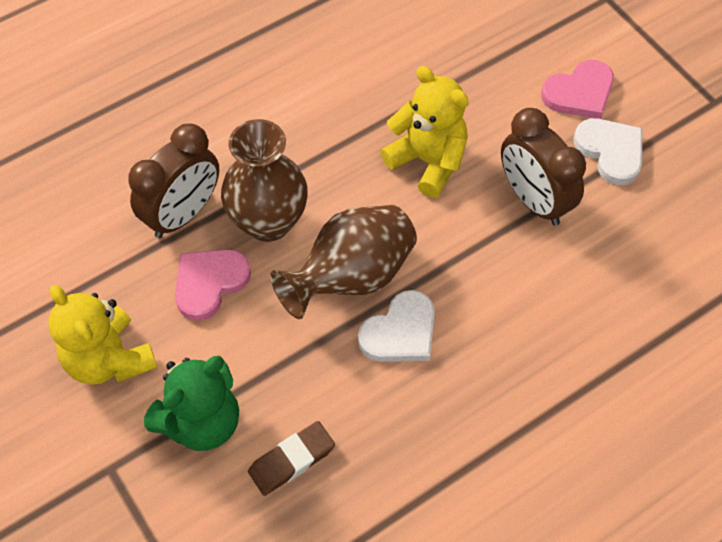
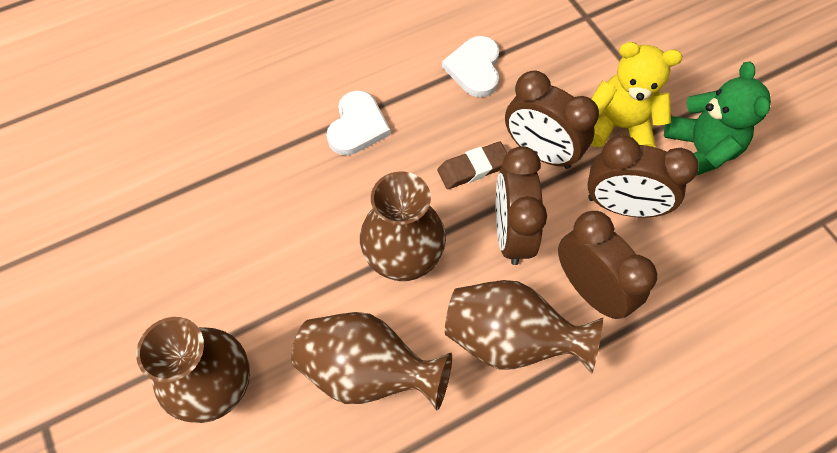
brown clock: 2 -> 4
brown vase: 2 -> 4
pink heart: 2 -> 0
yellow teddy bear: 2 -> 1

